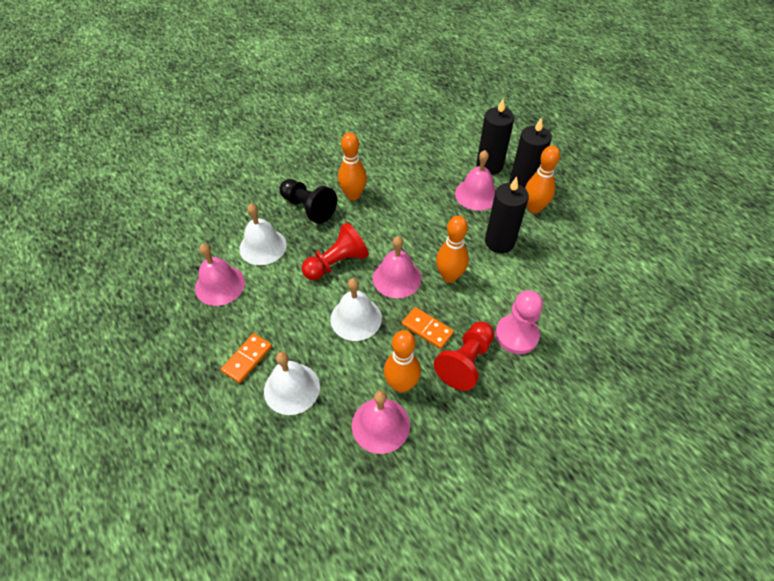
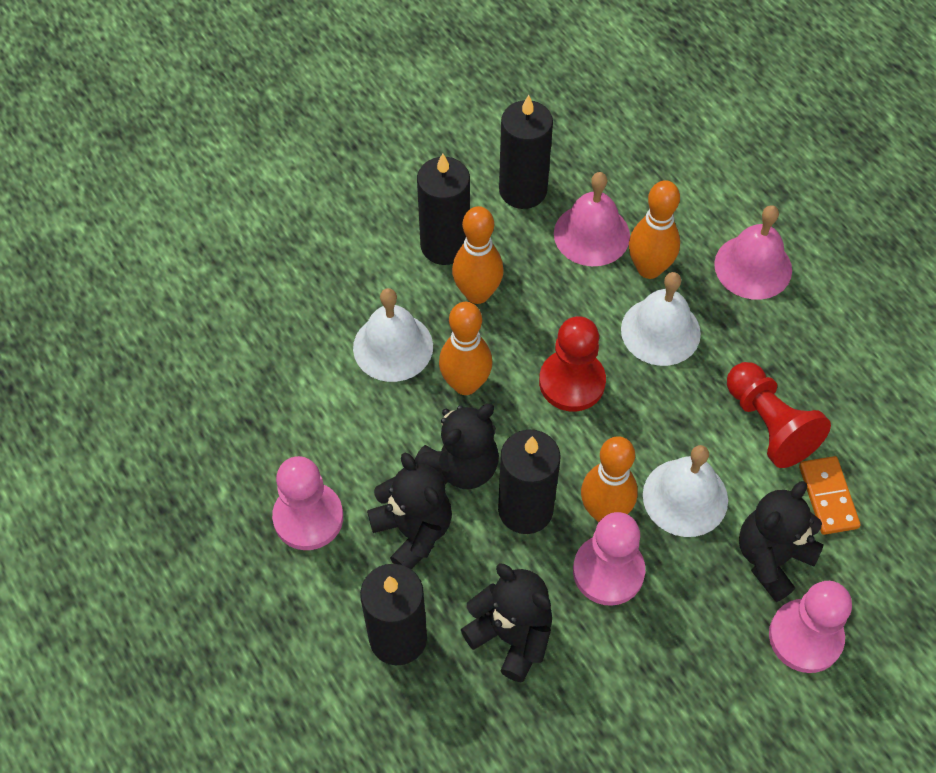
black candle: 3 -> 4
black pawn: 1 -> 0
black teddy bear: 0 -> 4
orange domino: 2 -> 1
pink bell: 4 -> 2
pink pawn: 1 -> 3

